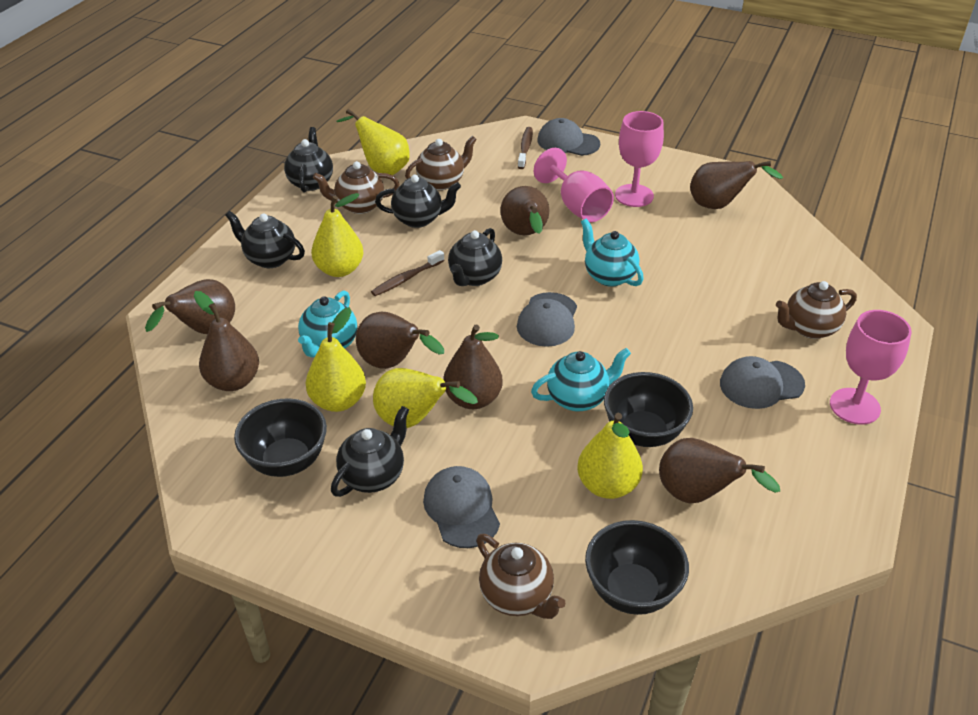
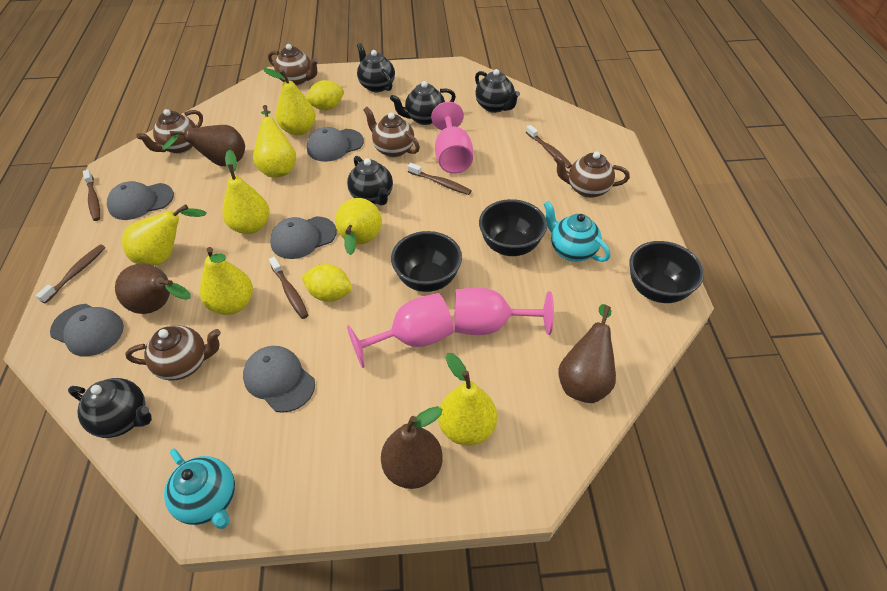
brown pear: 7 -> 4
brown teapot: 4 -> 5
brown toothbrush: 2 -> 5
grey cap: 4 -> 5
turquoise teapot: 3 -> 2
yellow lemon: 0 -> 2
yellow pear: 5 -> 7

